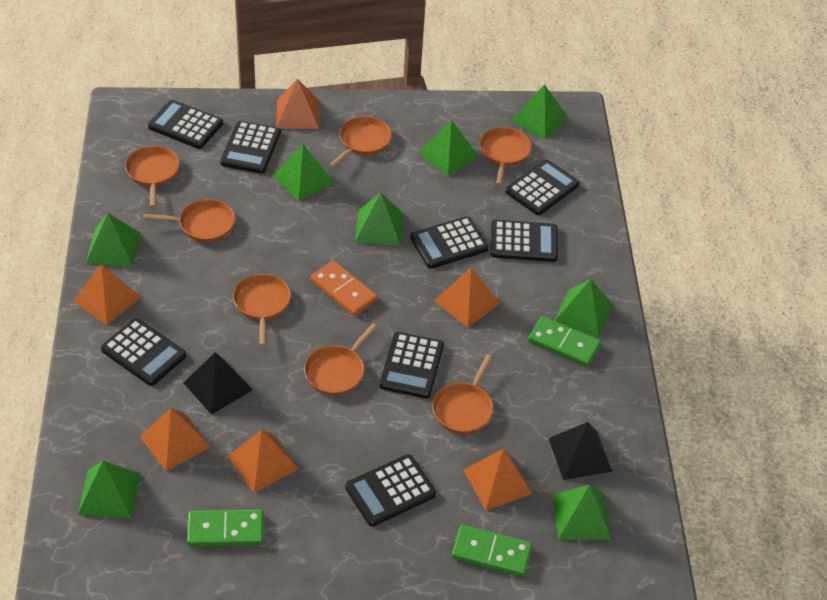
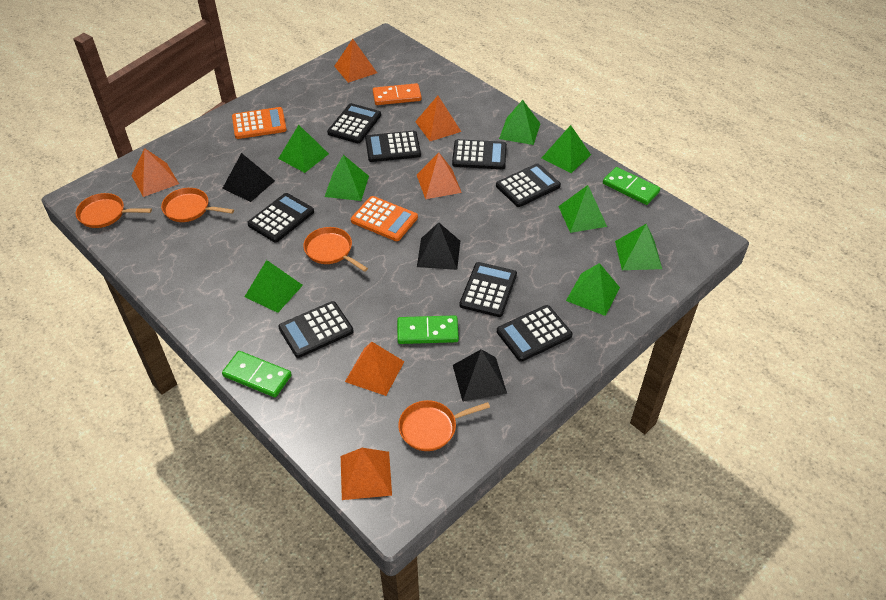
black pyramid: 2 -> 3
orange calculator: 0 -> 2
orange pan: 7 -> 4

